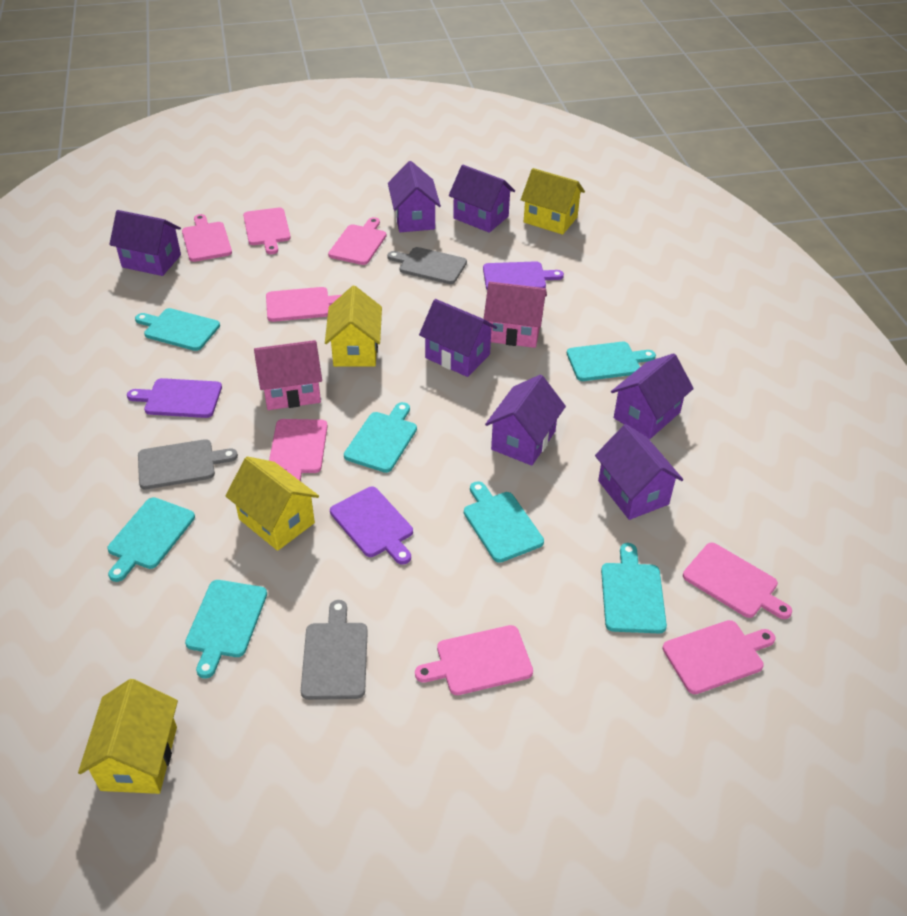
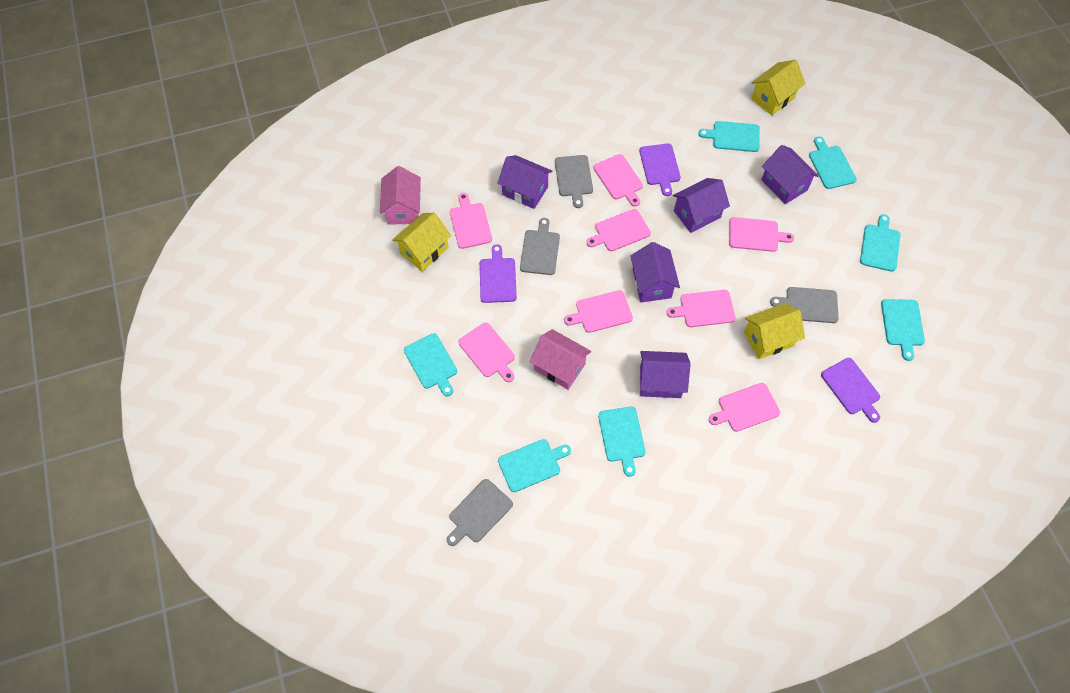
grey cutting board: 3 -> 4
purple house: 7 -> 5
yellow house: 4 -> 3

